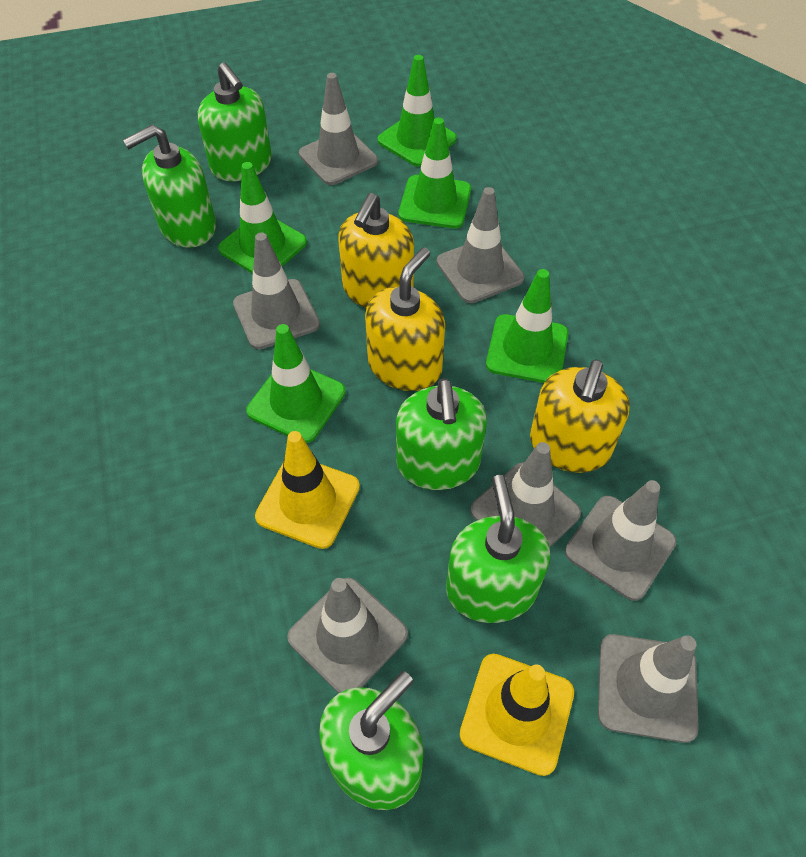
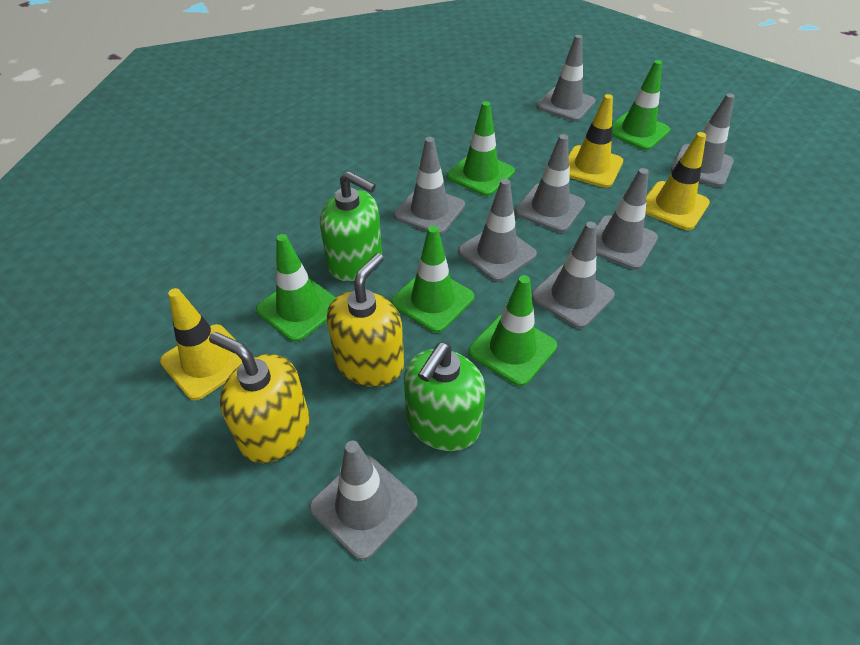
green soap dispenser: 5 -> 2
grey traffic cone: 7 -> 8
yellow soap dispenser: 3 -> 2
yellow traffic cone: 2 -> 3

